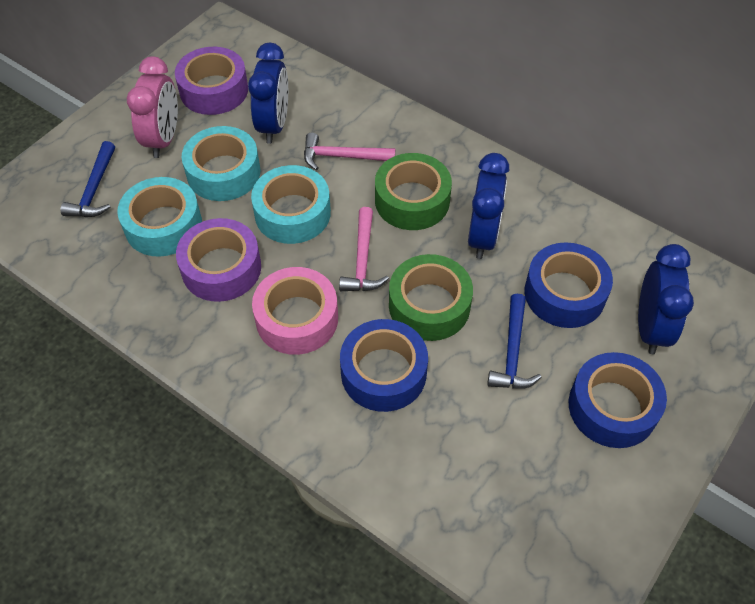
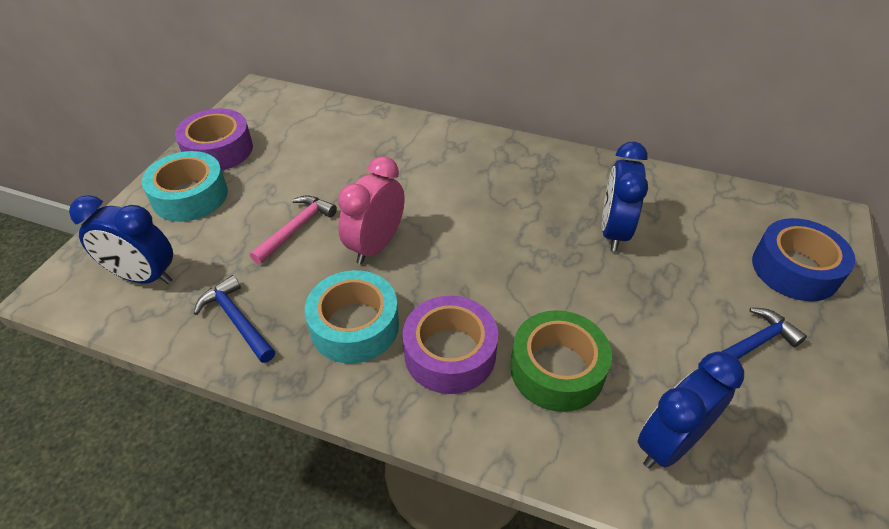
blue tape: 3 -> 1
green tape: 2 -> 1
pink hammer: 2 -> 1
pink tape: 1 -> 0
turquoise tape: 3 -> 2

